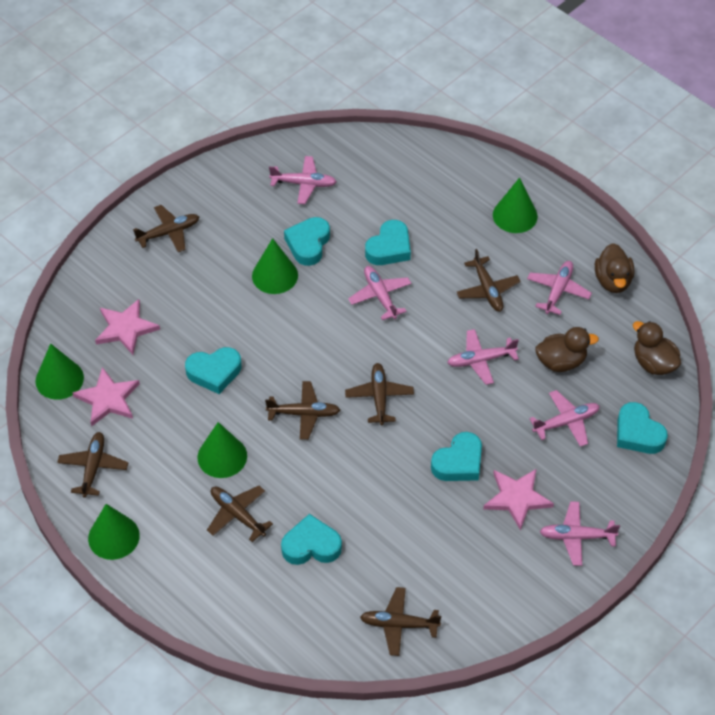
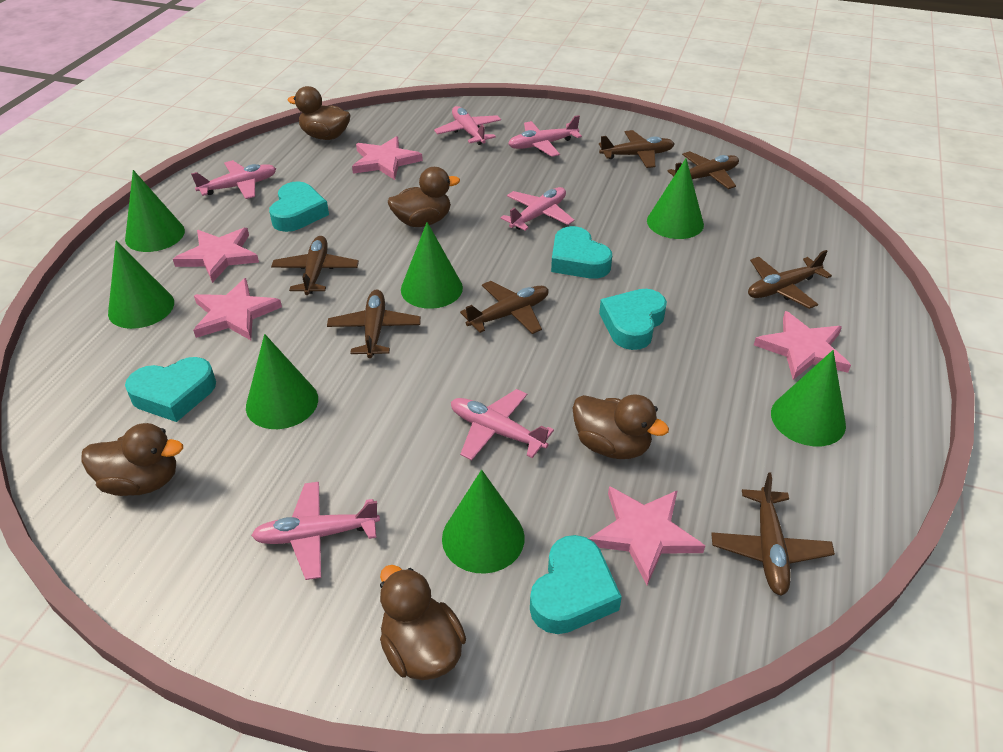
brown duck: 3 -> 5
green cone: 5 -> 7
pink star: 3 -> 5
turquoise heart: 6 -> 5

